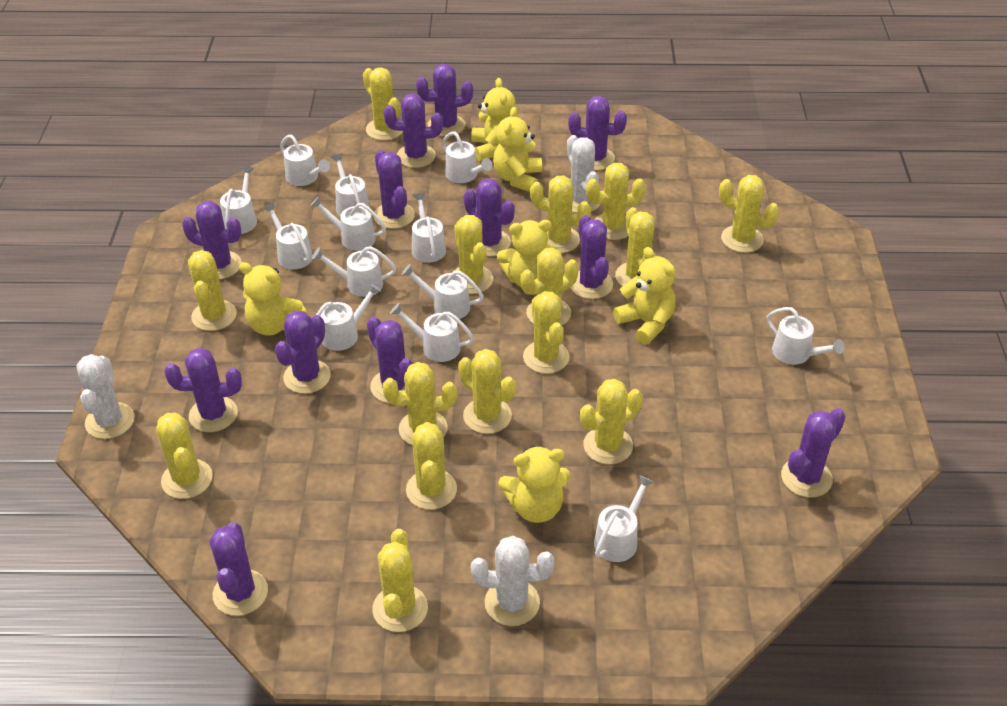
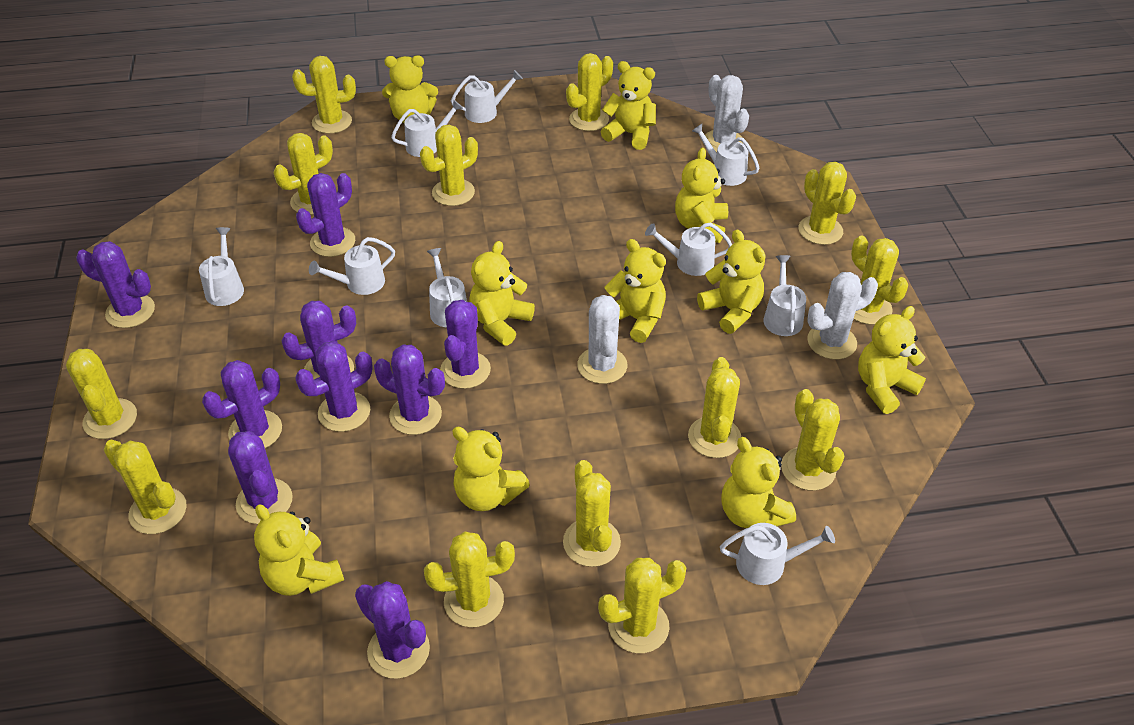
purple cactus: 12 -> 9
white watering can: 13 -> 9
yellow cactus: 15 -> 13
yellow teddy bear: 6 -> 10

